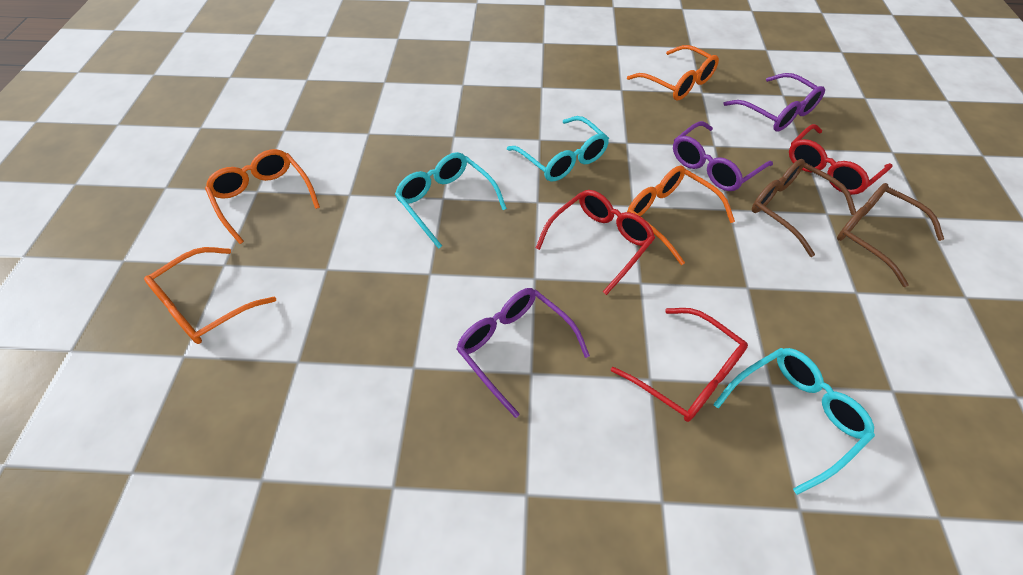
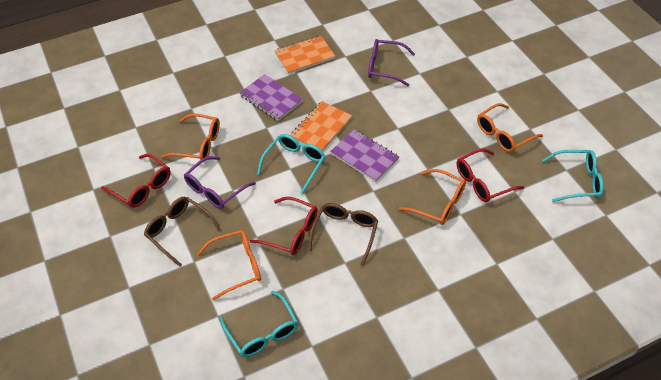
orange notebook: 0 -> 2
purple glasses: 3 -> 2
purple notebook: 0 -> 2

